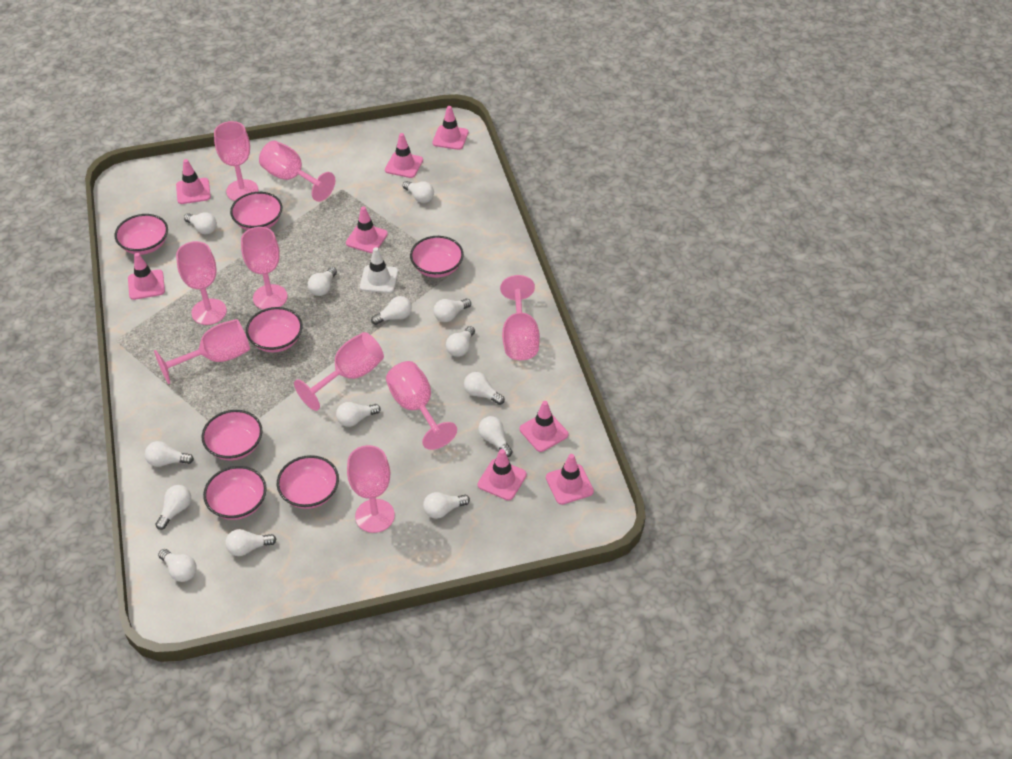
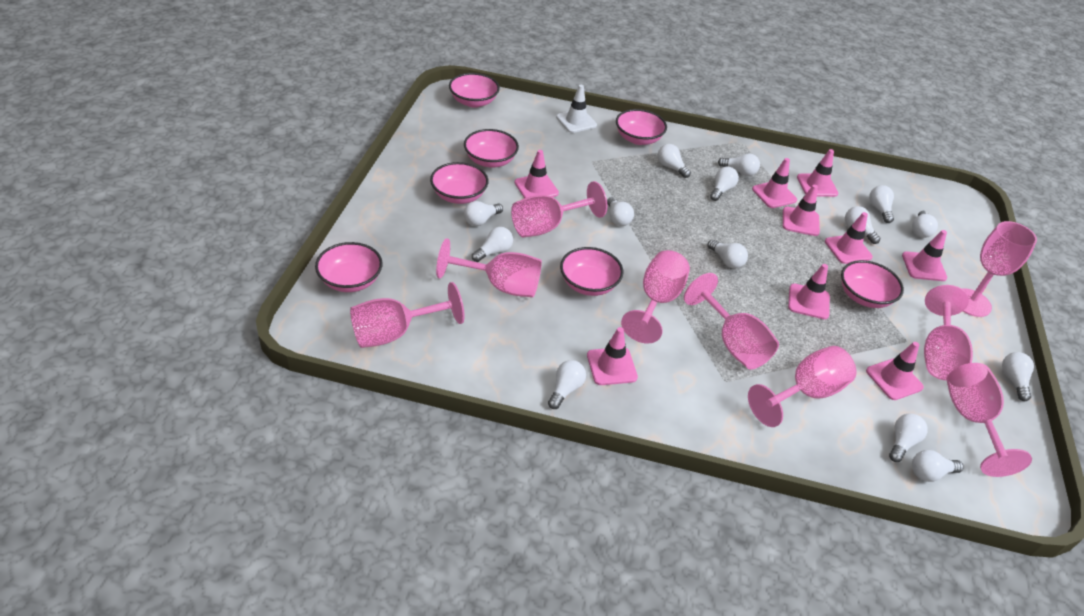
pink traffic cone: 8 -> 9

